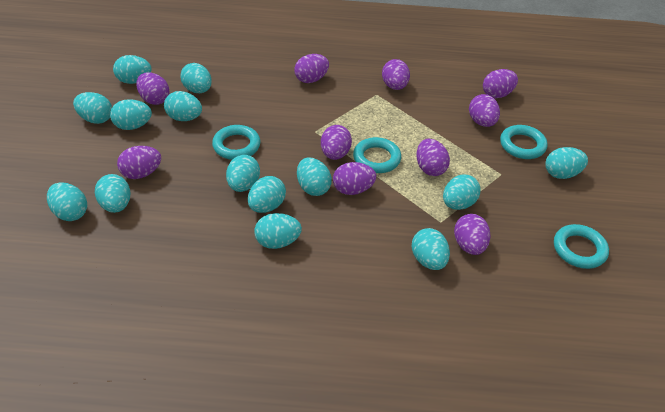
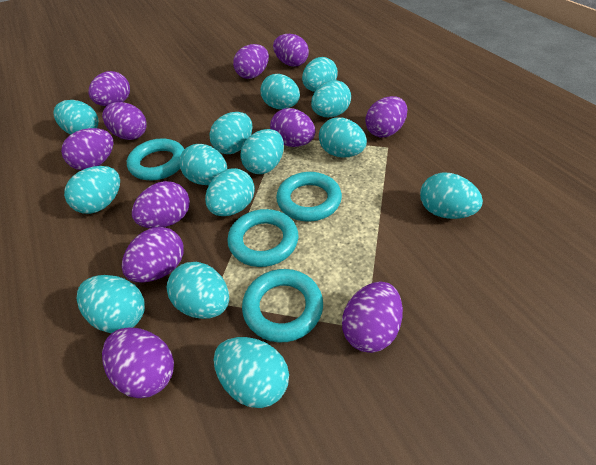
purple egg: 10 -> 11

